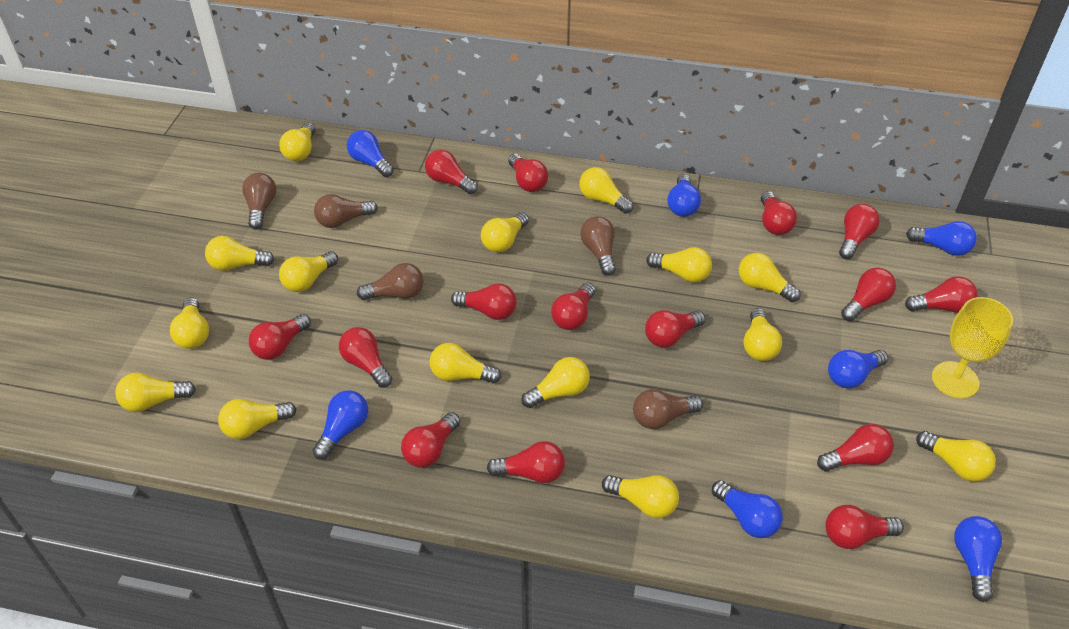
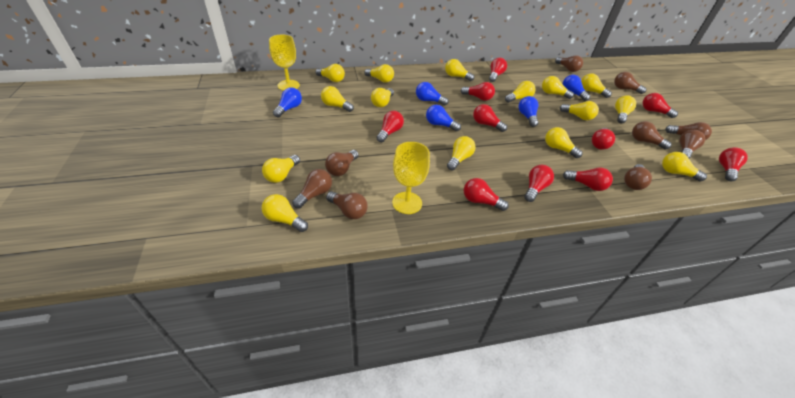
blue light bulb: 7 -> 5
brown light bulb: 5 -> 9
red light bulb: 15 -> 10
yellow goblet: 1 -> 2

